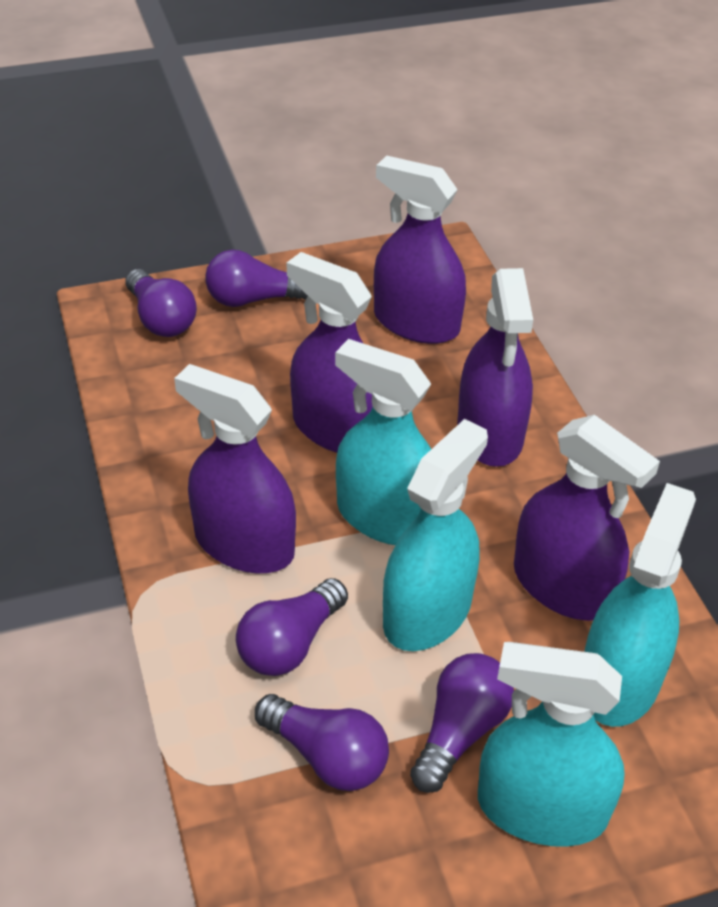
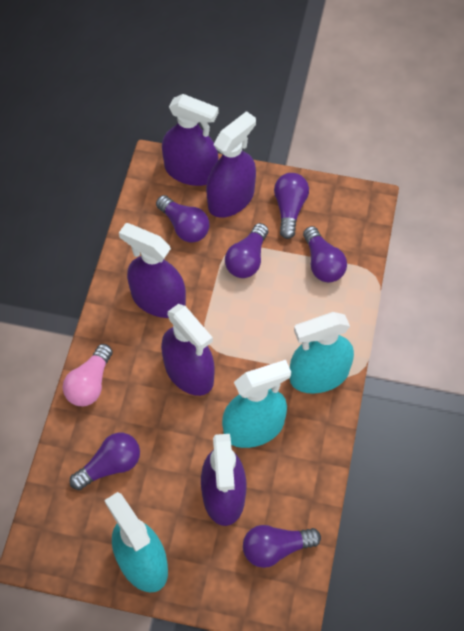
pink light bulb: 0 -> 1
purple light bulb: 5 -> 6
turquoise spray bottle: 4 -> 3

